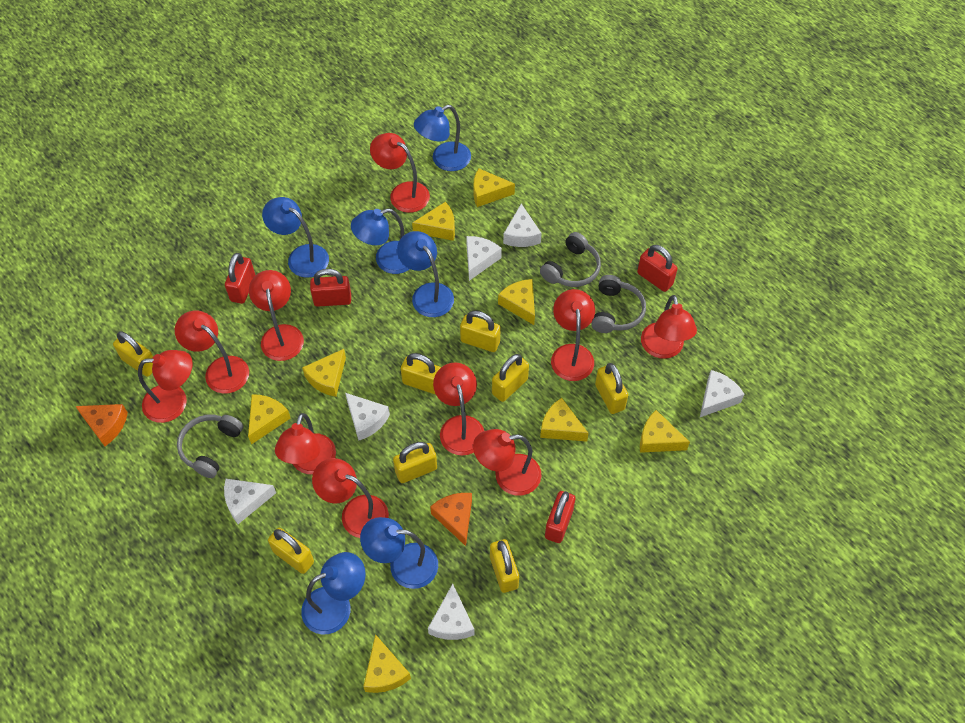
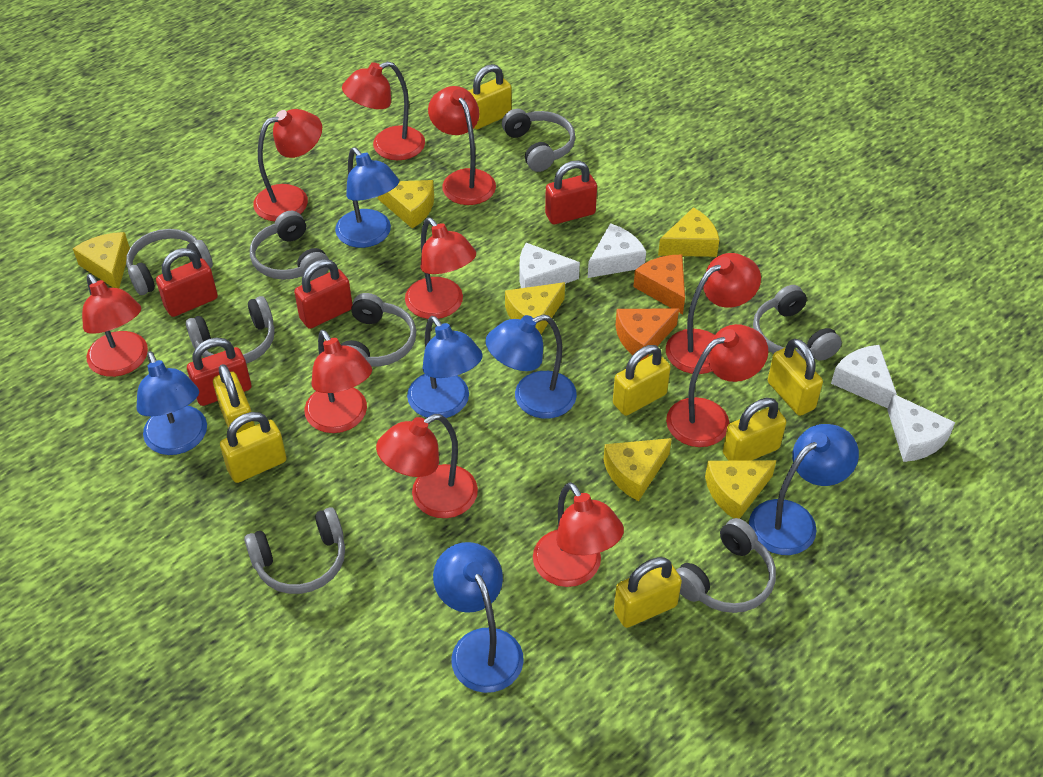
grey headphones: 3 -> 8
white cheese: 6 -> 4
yellow cheese: 8 -> 6
yellow padlock: 8 -> 7

